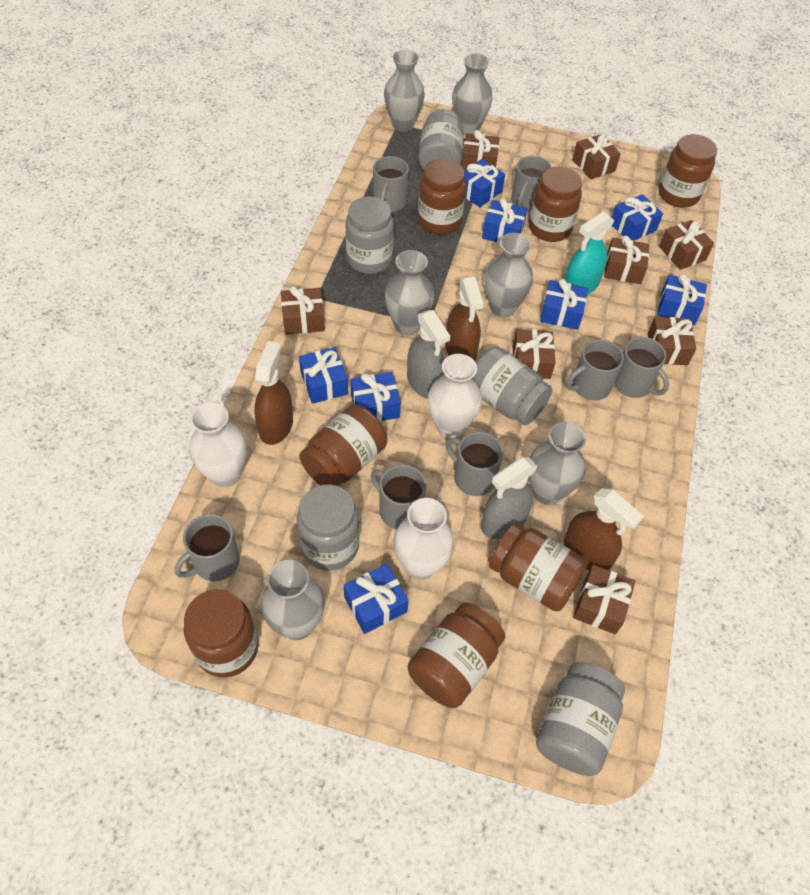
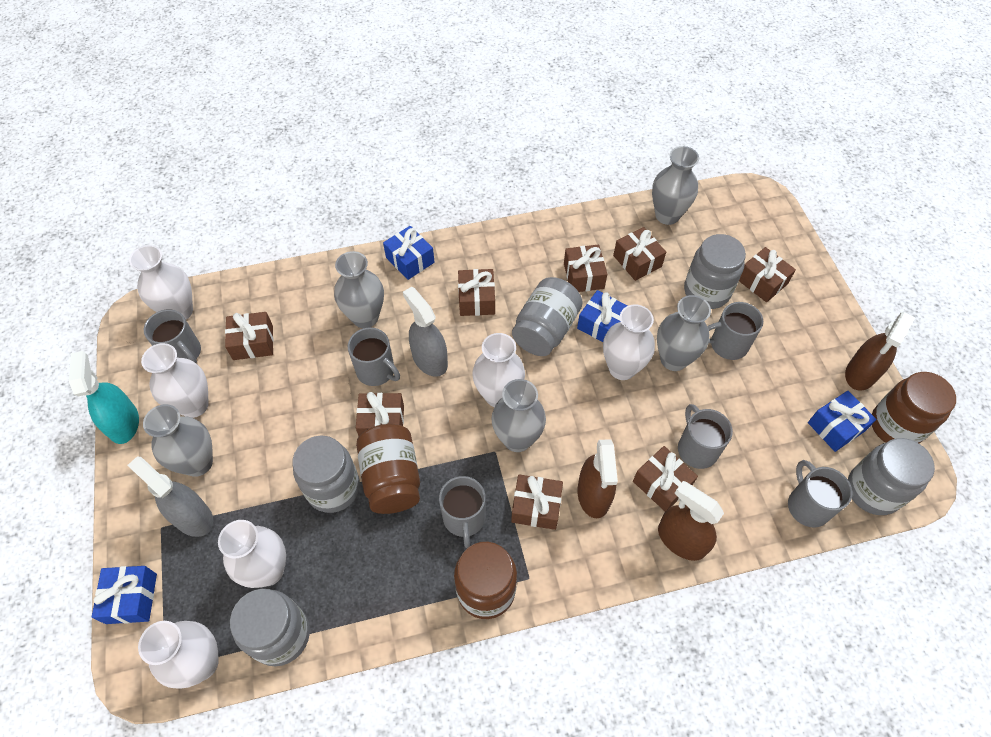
blue gift: 8 -> 4
brown jar: 7 -> 3
grey mug: 7 -> 6
grey vase: 6 -> 5
white vase: 3 -> 6

